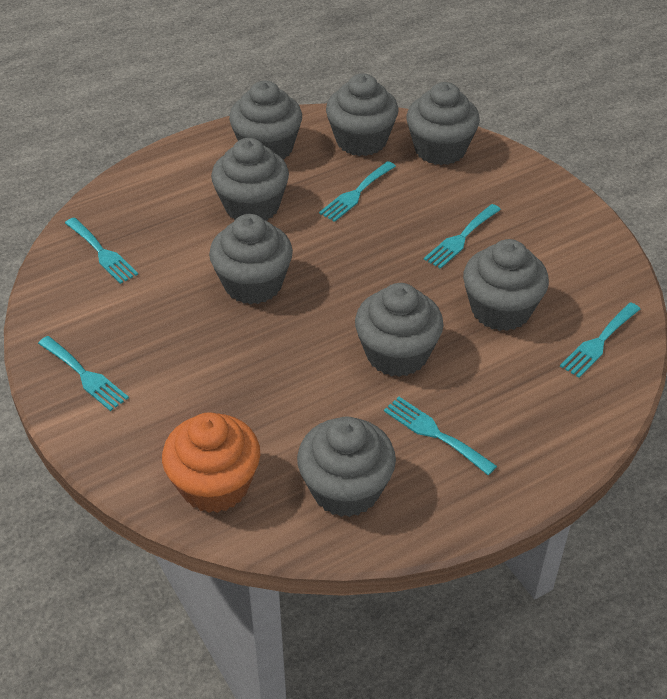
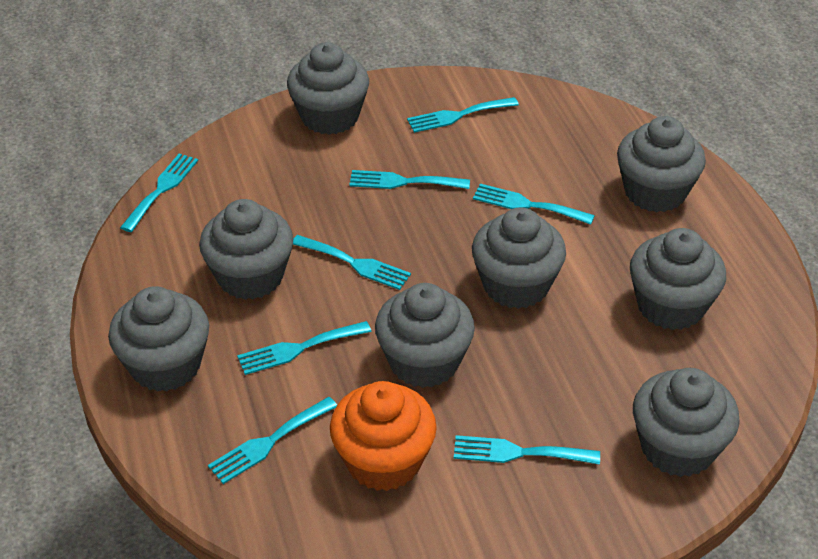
turquoise fork: 6 -> 8

